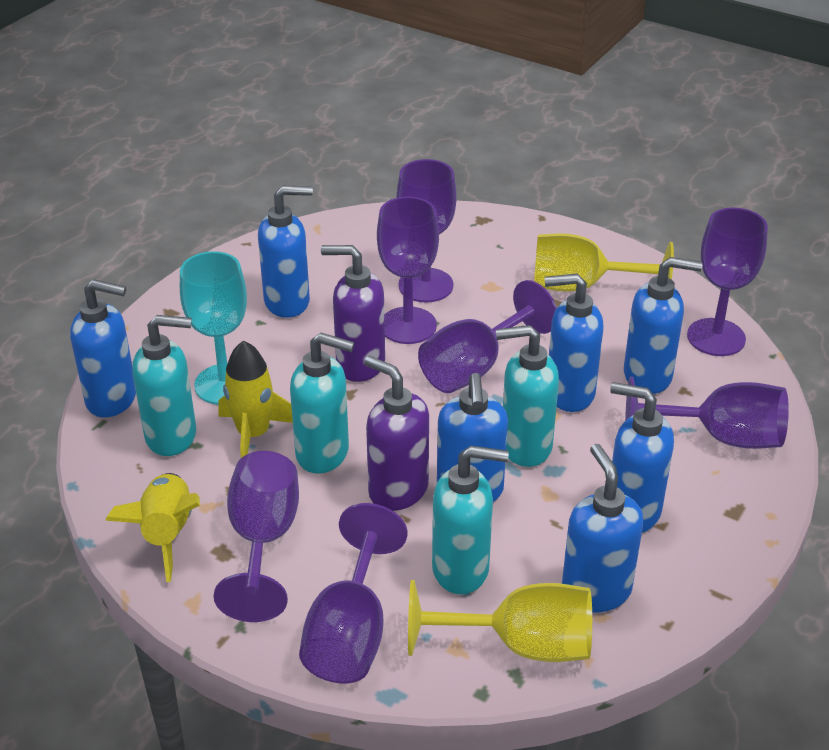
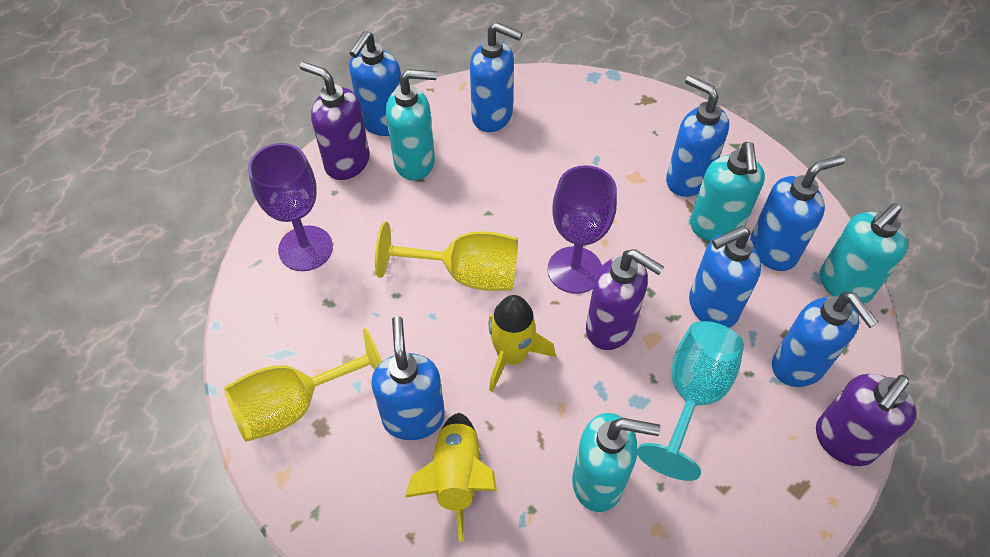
purple goblet: 7 -> 2
purple soap dispenser: 2 -> 3

